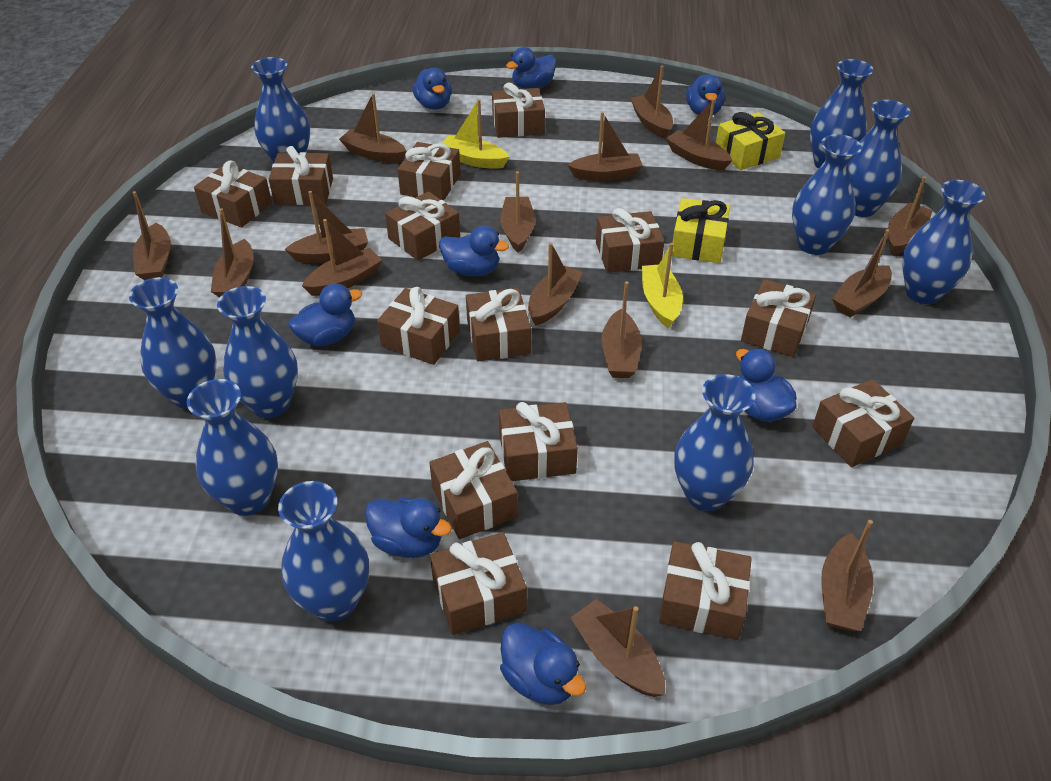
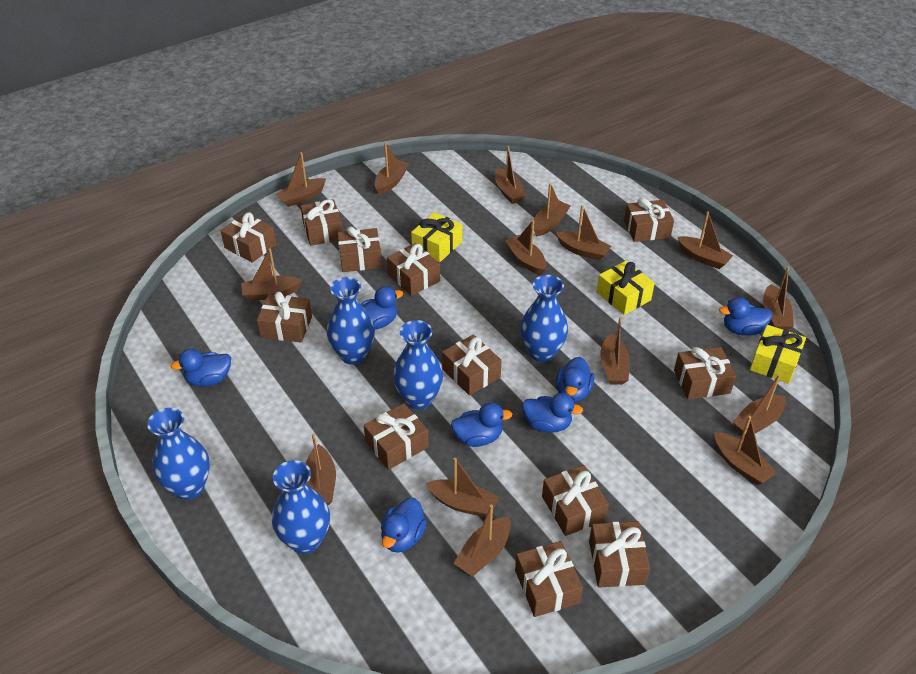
blue duck: 8 -> 7
blue vase: 10 -> 5
brown gift: 14 -> 12
yellow boat: 2 -> 0
yellow gift: 2 -> 3

